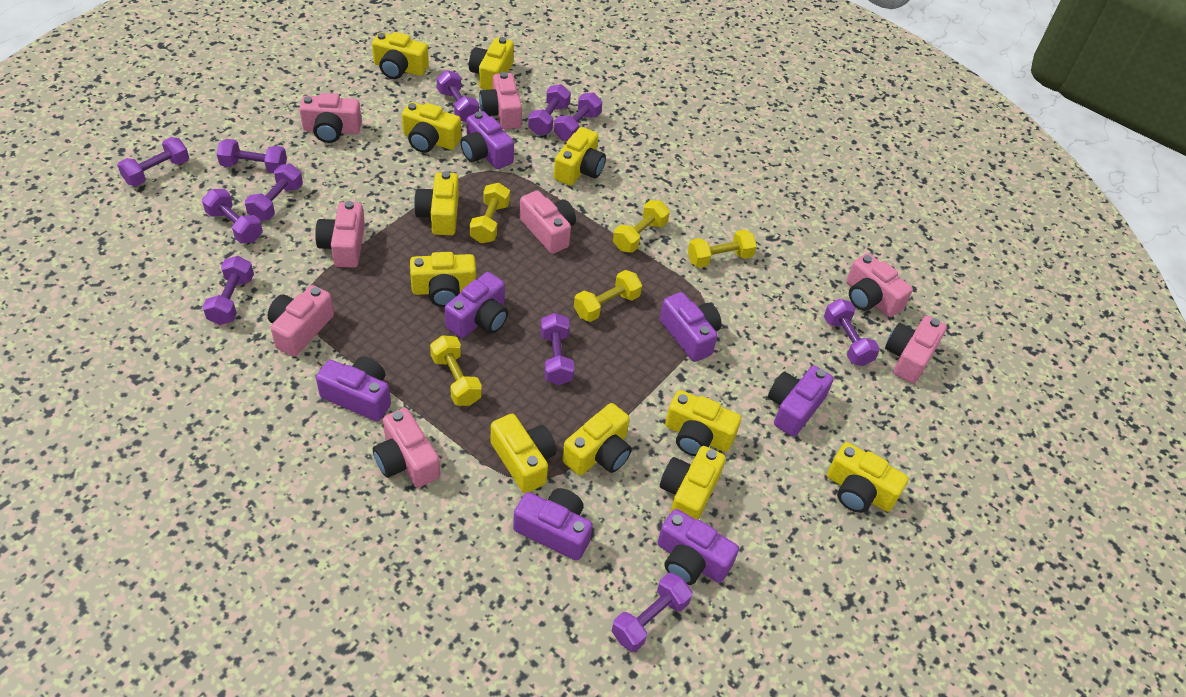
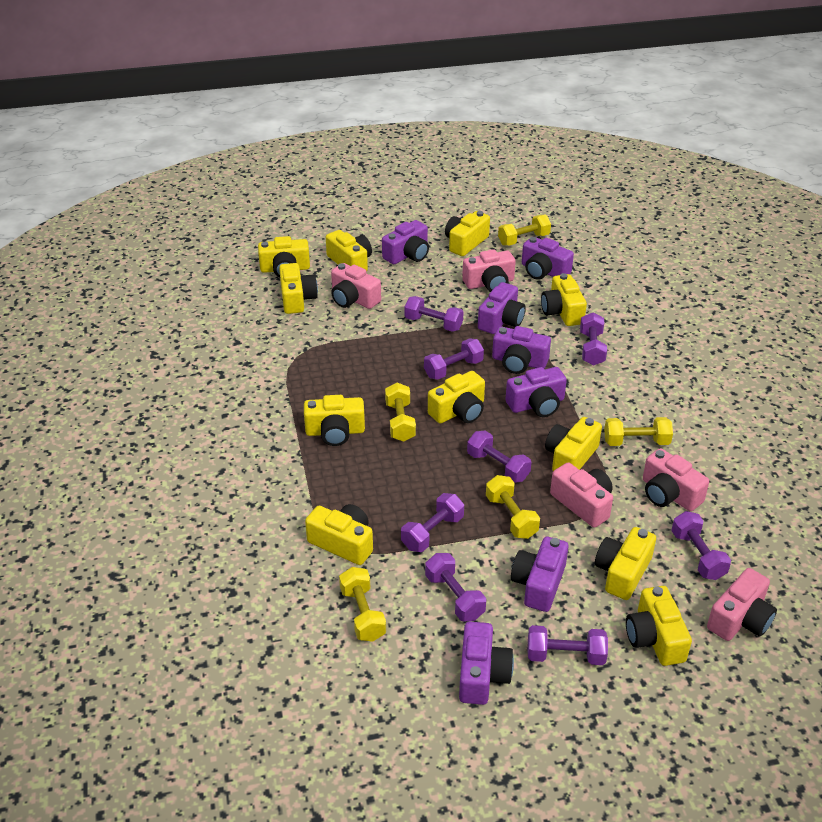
pink camera: 8 -> 5
purple dumbbell: 11 -> 8

